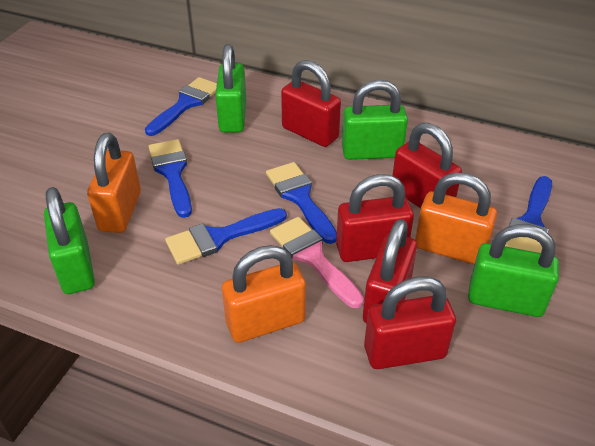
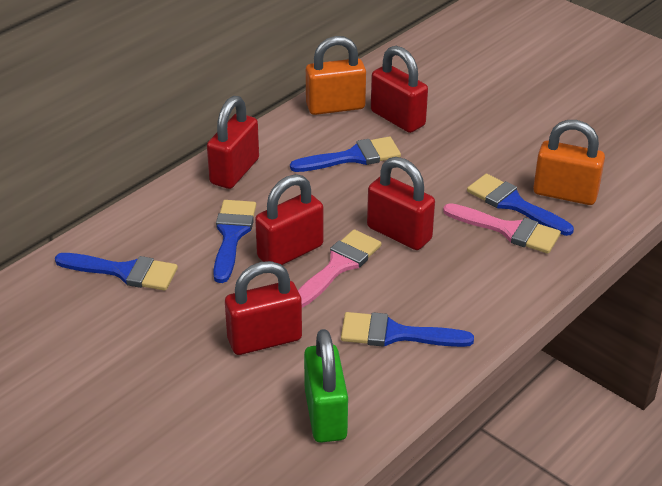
green padlock: 4 -> 1
orange padlock: 3 -> 2
pink brush: 1 -> 2

